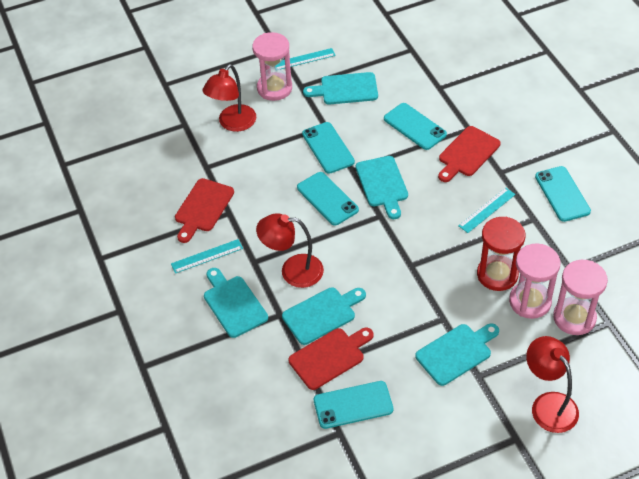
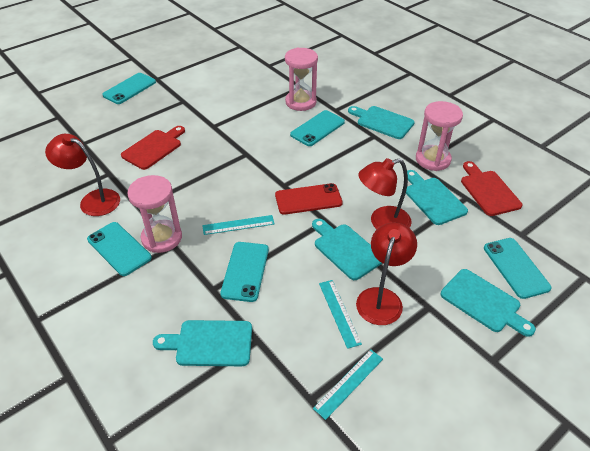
red cutting board: 3 -> 2
red hourglass: 1 -> 0
red phone: 0 -> 1

